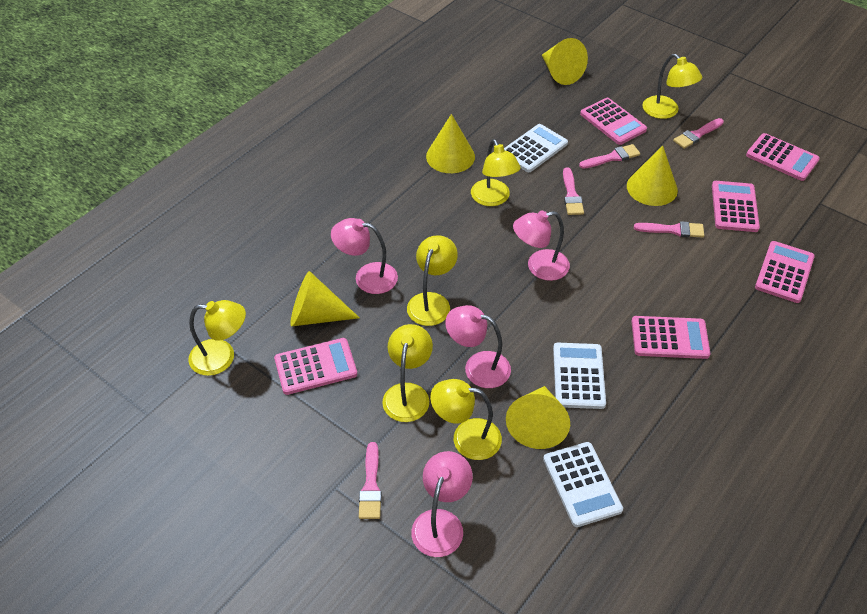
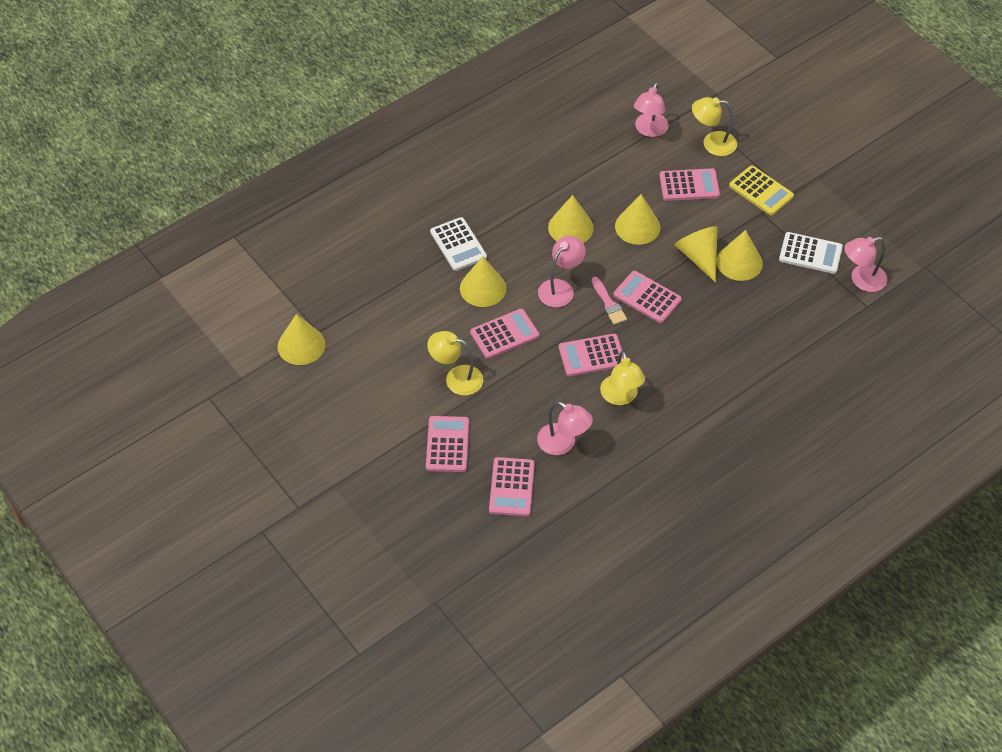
pink brush: 5 -> 1
white calculator: 3 -> 2
yellow calculator: 0 -> 1
yellow cone: 5 -> 6
yellow lamp: 6 -> 3

